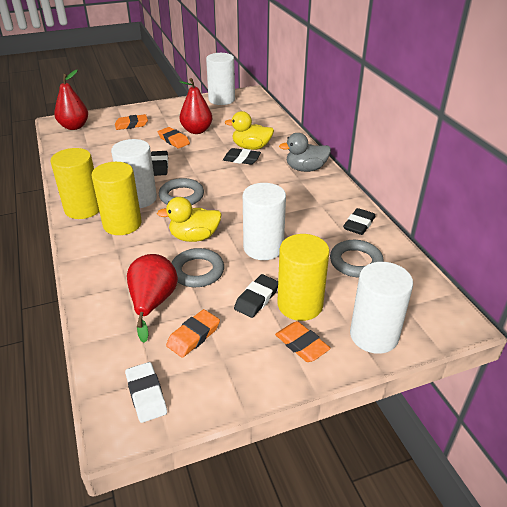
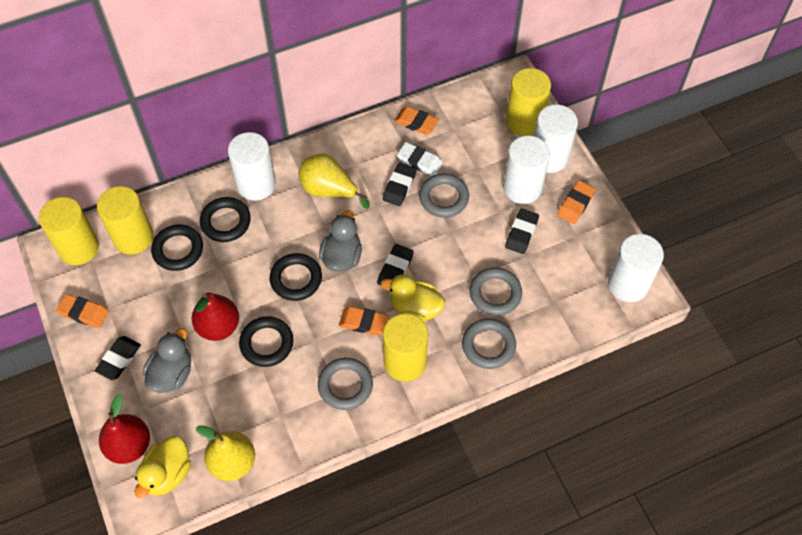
black ring: 0 -> 4
grey duck: 1 -> 2
grey ring: 3 -> 4
red pear: 3 -> 2
yellow cylinder: 3 -> 4
yellow pear: 0 -> 2

